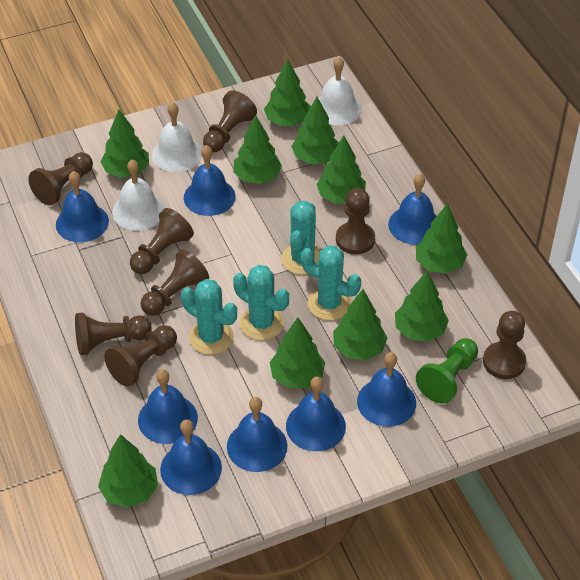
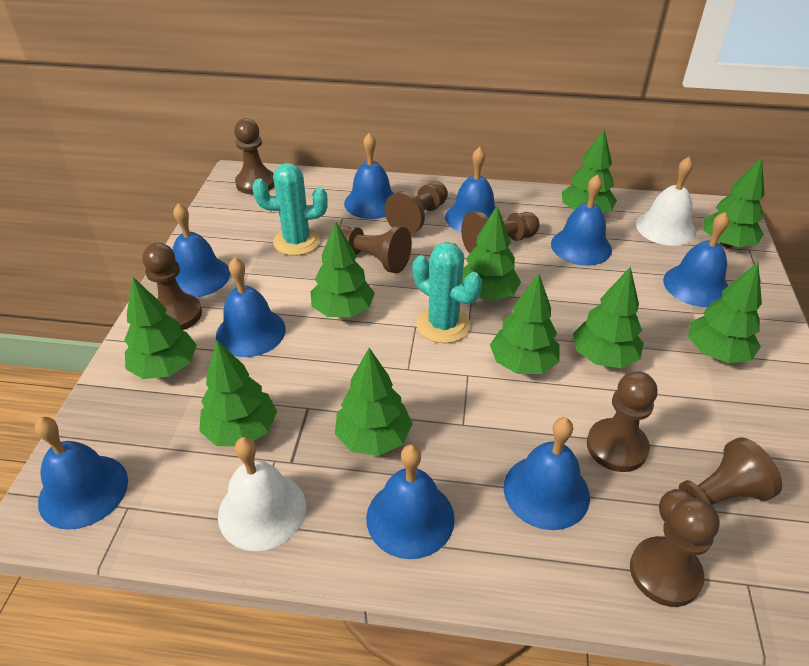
blue bell: 8 -> 9
green pawn: 1 -> 0
turquoise cactus: 4 -> 2
white bell: 3 -> 2

